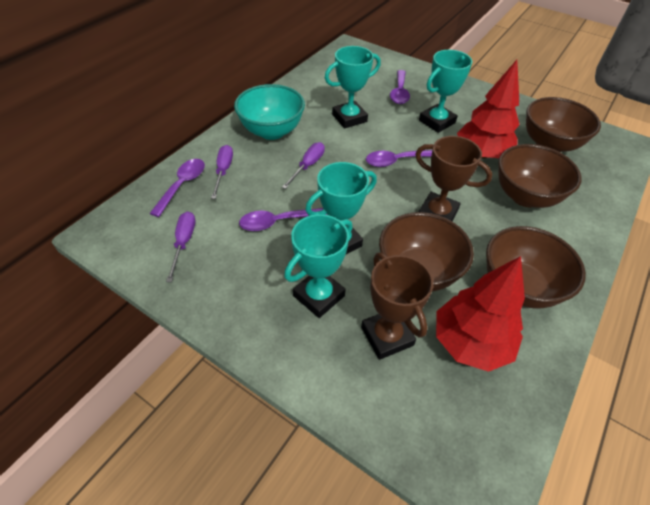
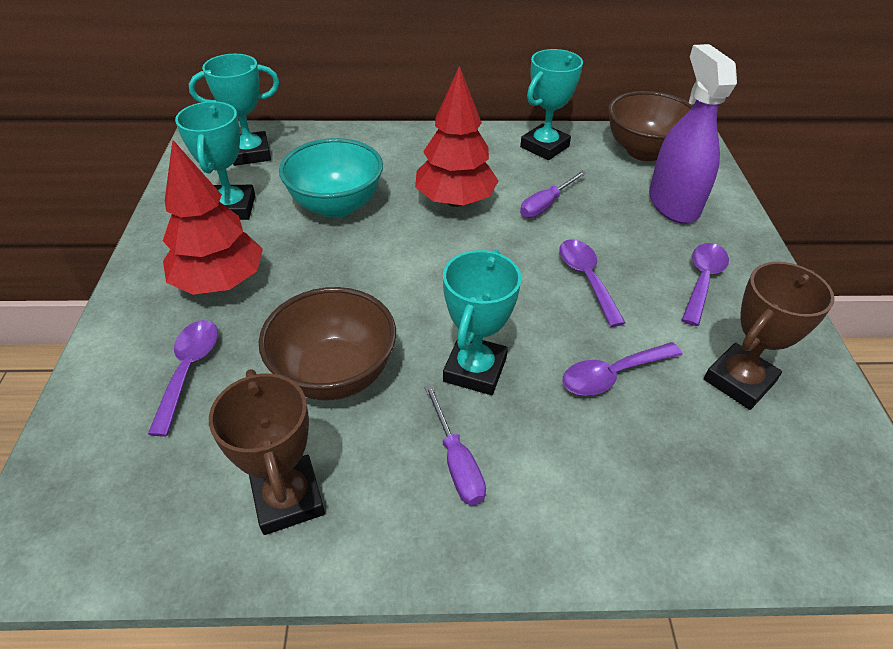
brown bowl: 4 -> 2
purple screwdriver: 3 -> 2
purple spray bottle: 0 -> 1

